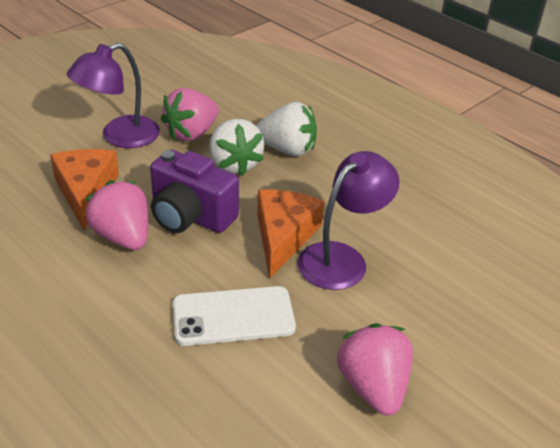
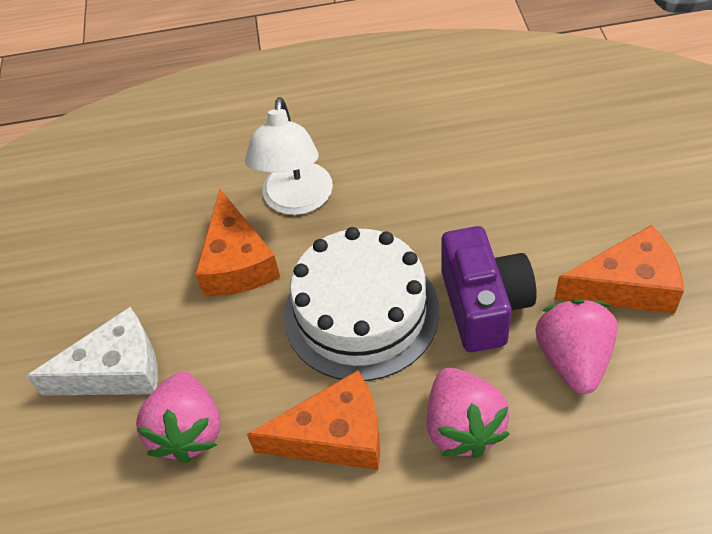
orange cheese: 2 -> 3
purple lamp: 2 -> 0
white cake: 0 -> 1
white cheese: 0 -> 1
white lamp: 0 -> 1
white phone: 1 -> 0
white strawberry: 2 -> 0

